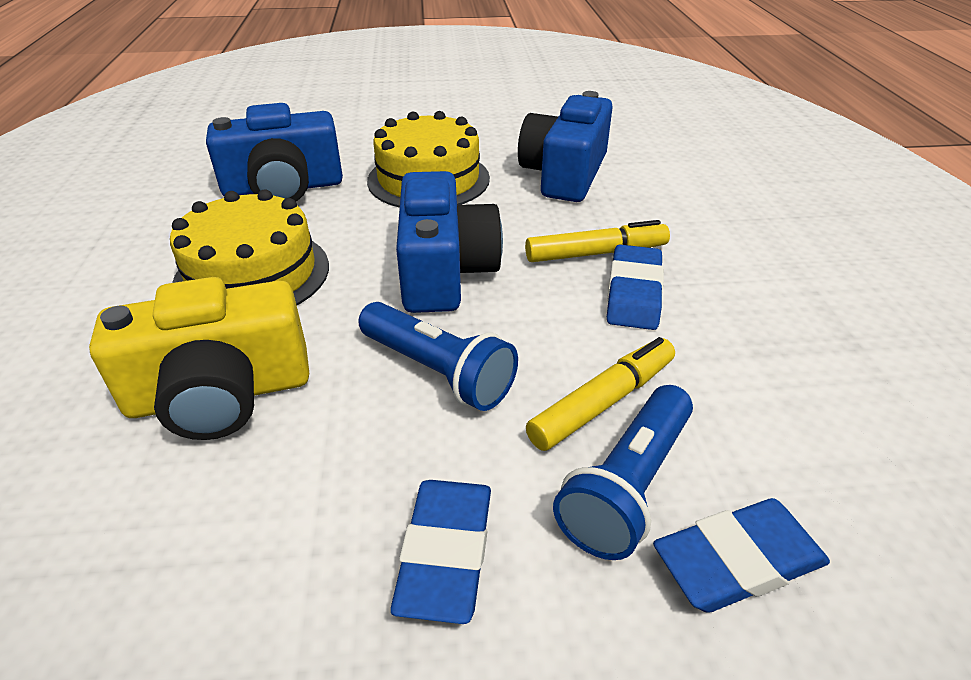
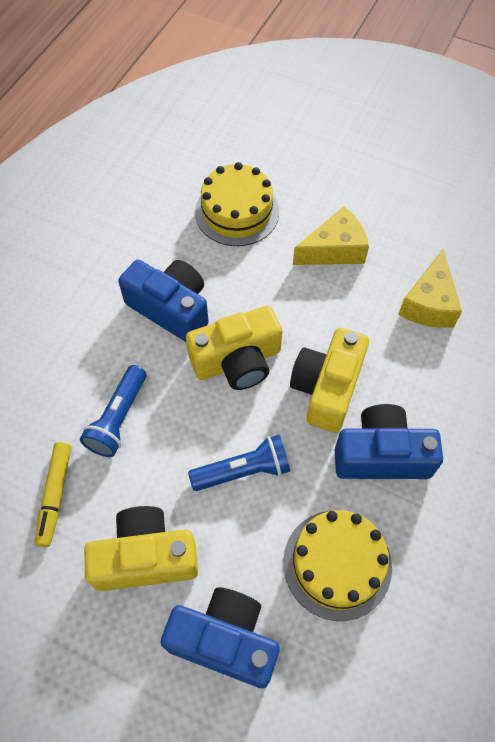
blue eraser: 3 -> 0
yellow camera: 1 -> 3
yellow cheese: 0 -> 2
yellow marker: 2 -> 1

